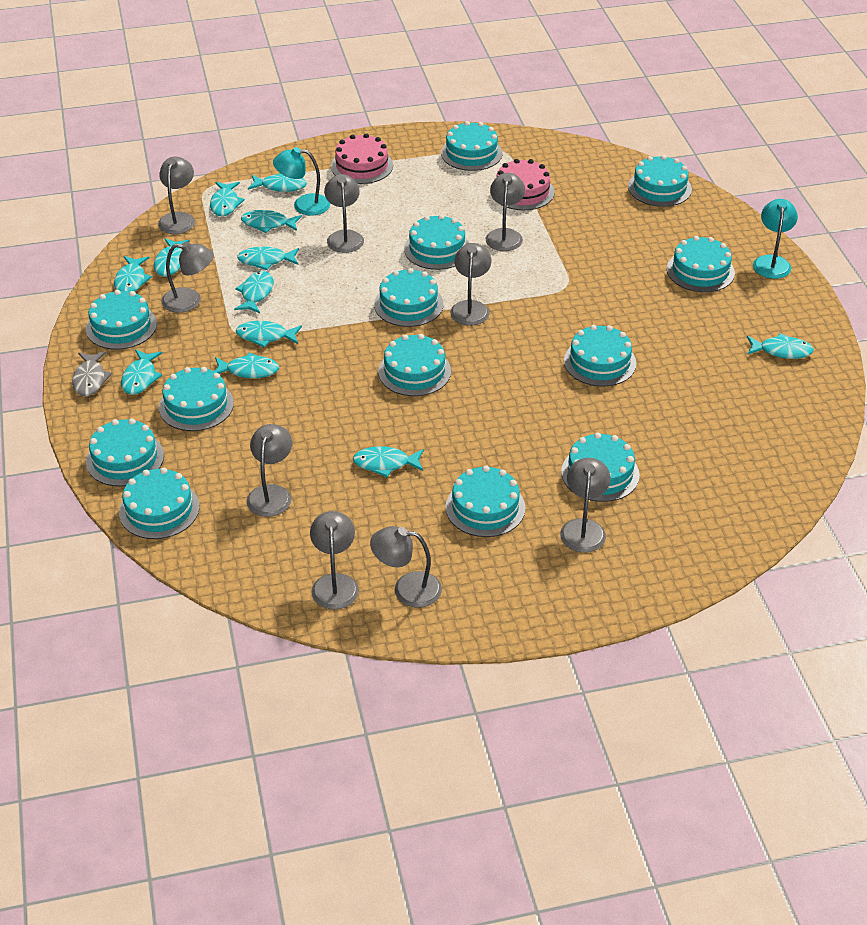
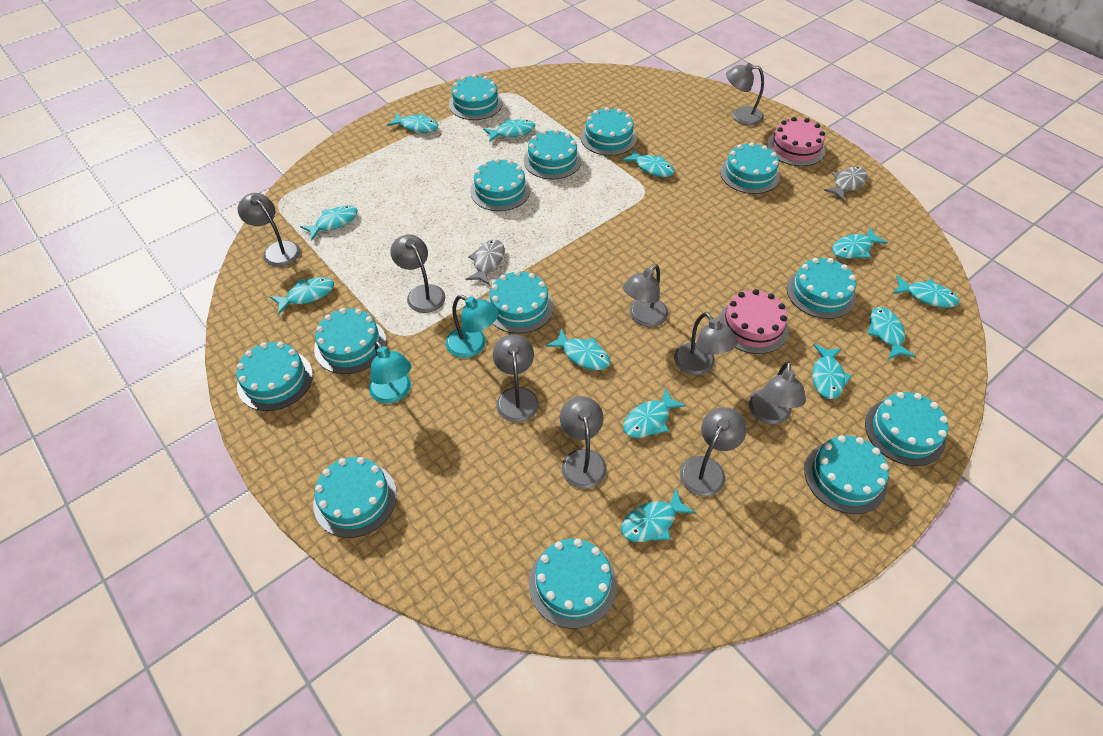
grey fish: 1 -> 2

